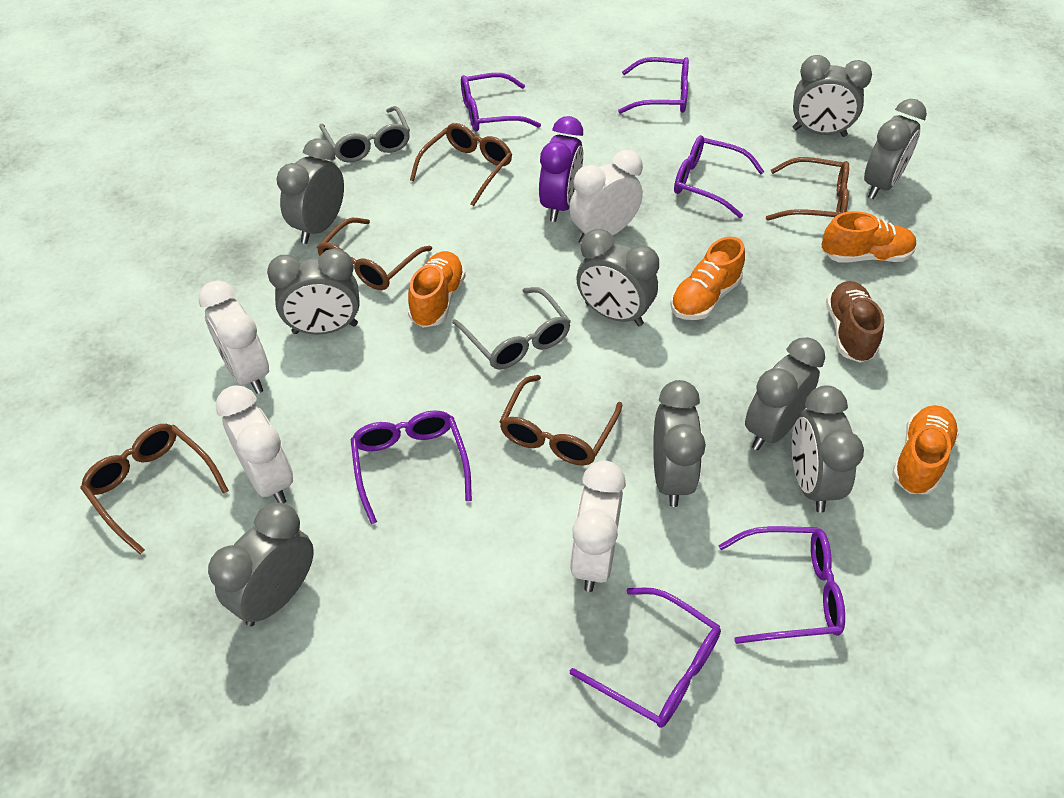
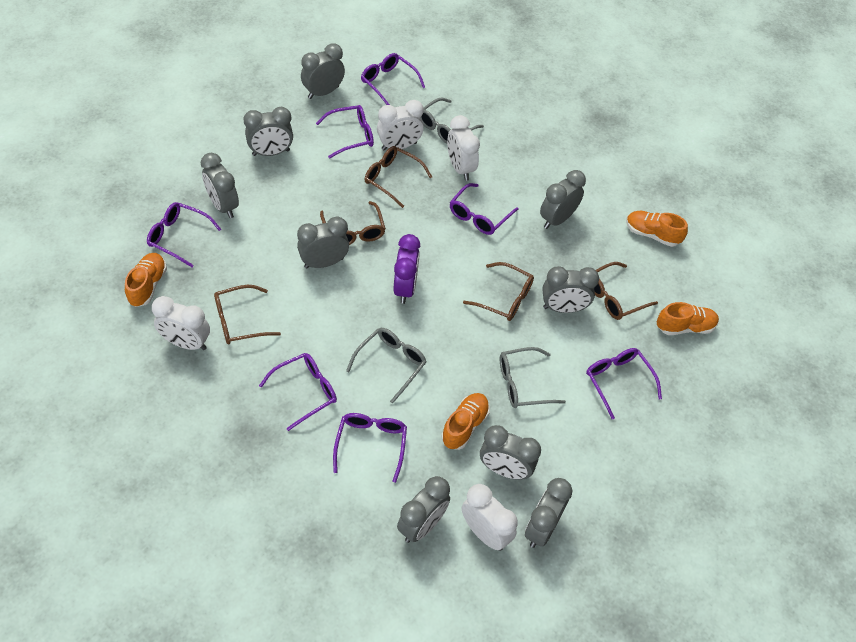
brown shoe: 1 -> 0
grey glasses: 2 -> 3
purple glasses: 6 -> 7

